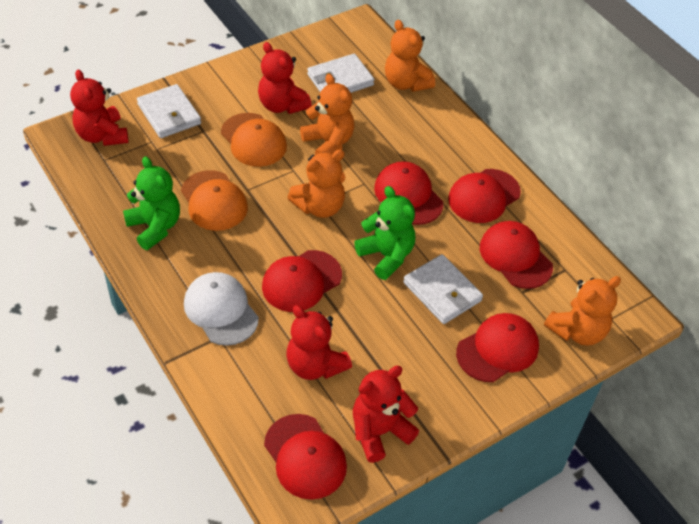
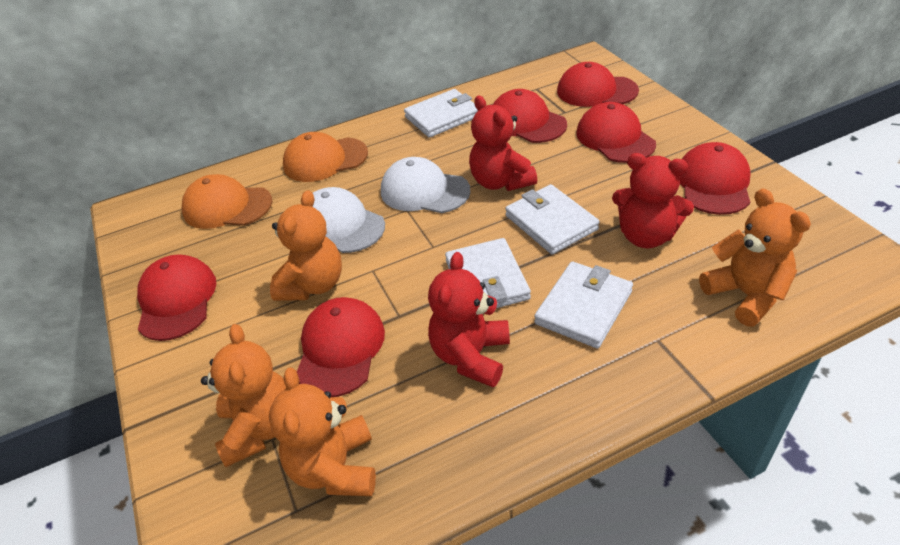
green teddy bear: 2 -> 0
red teddy bear: 4 -> 3
white cap: 1 -> 2
white wallet: 3 -> 4

